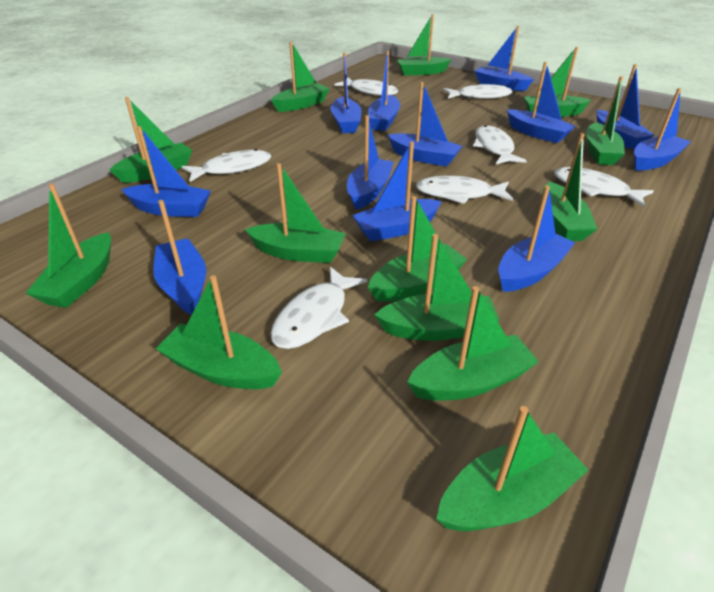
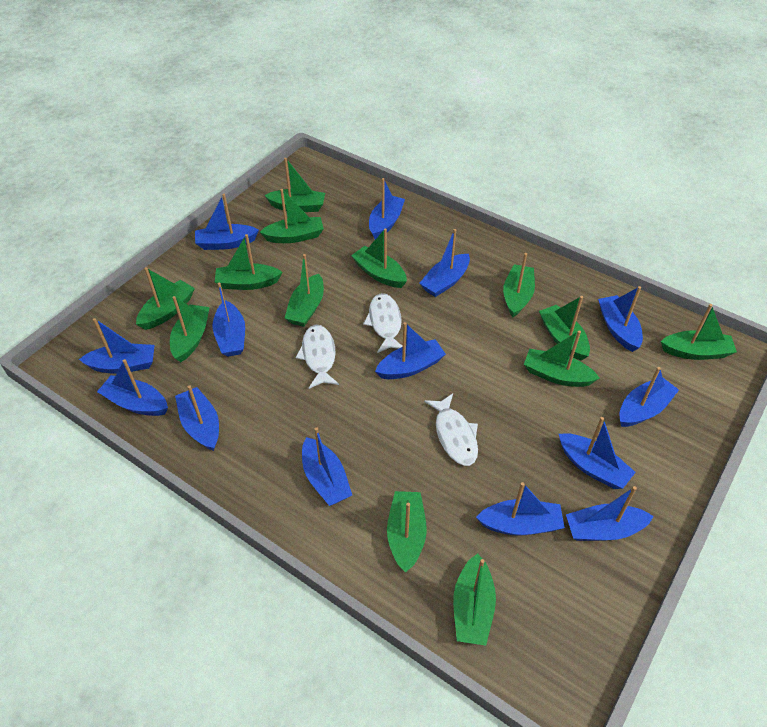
blue boat: 12 -> 14
white fish: 7 -> 3

